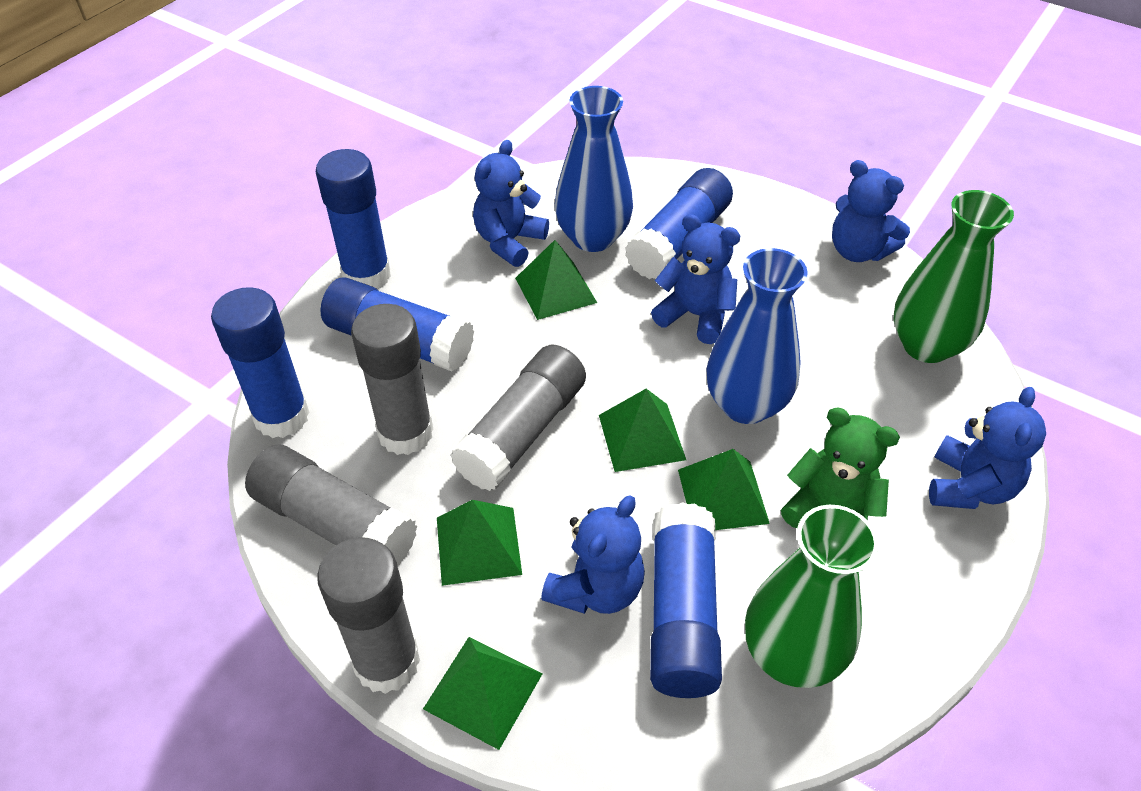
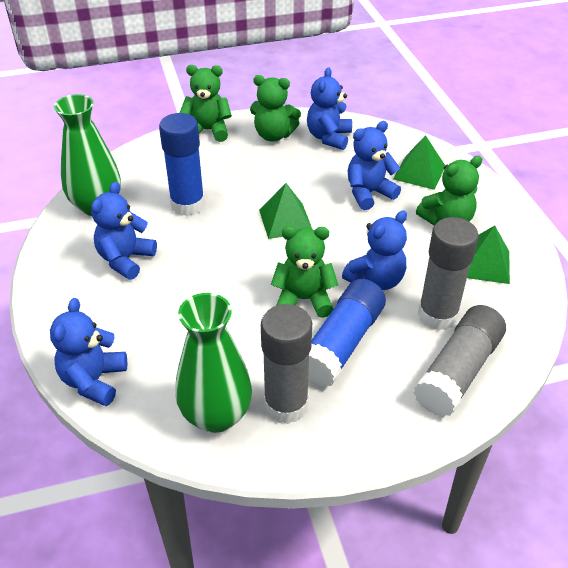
blue glue stick: 5 -> 2
blue vase: 2 -> 0
green pyramid: 5 -> 3
green teddy bear: 1 -> 4
grey glue stick: 4 -> 3

